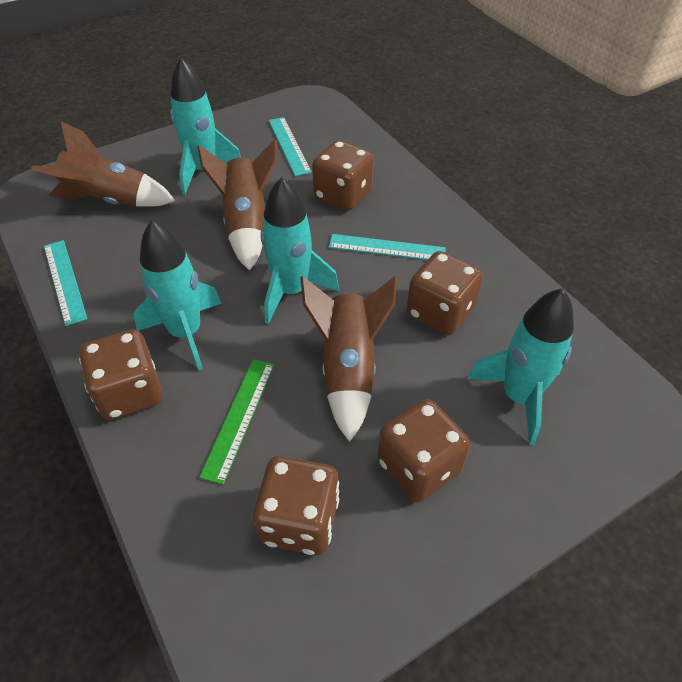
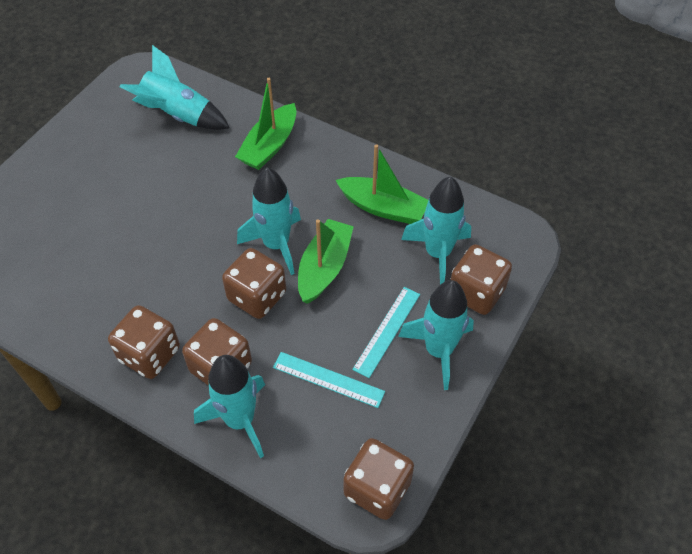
brown rocket: 3 -> 0
green boat: 0 -> 3
green ruler: 1 -> 0
turquoise rocket: 4 -> 5
turquoise ruler: 3 -> 2

